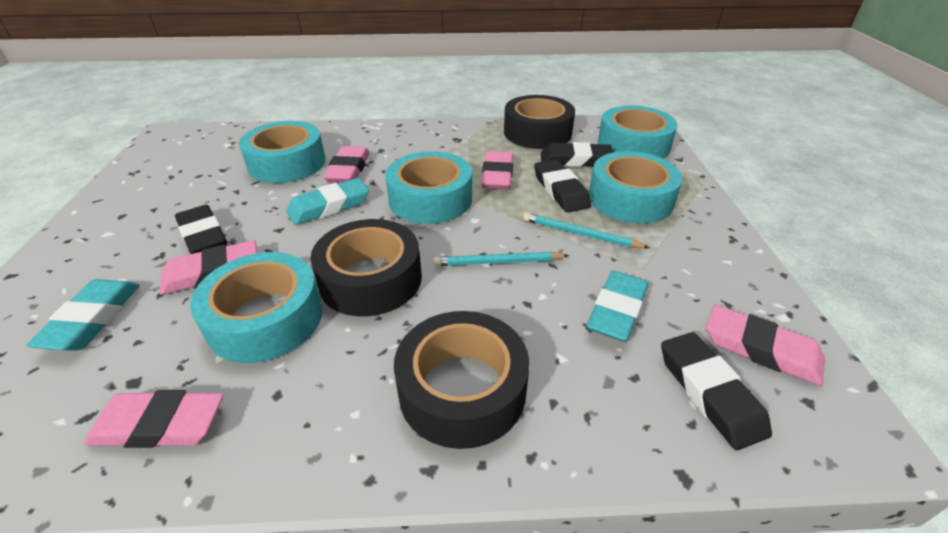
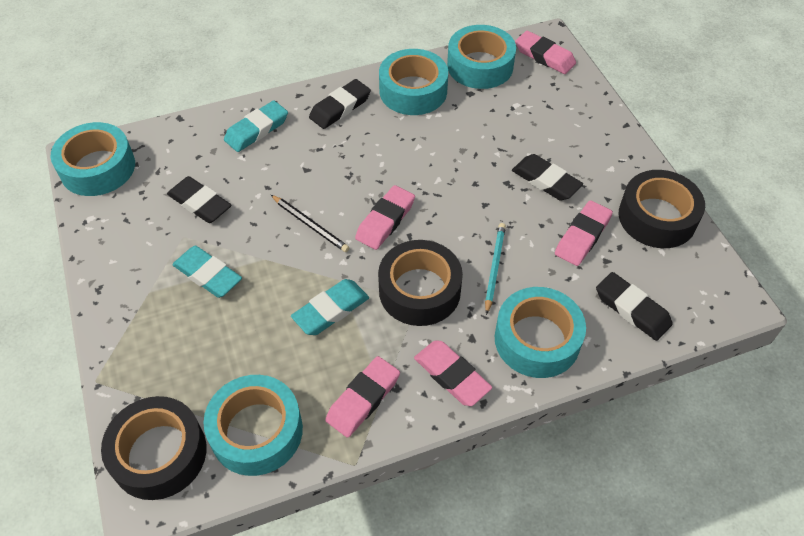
black pencil: 0 -> 1
turquoise pencil: 2 -> 1

